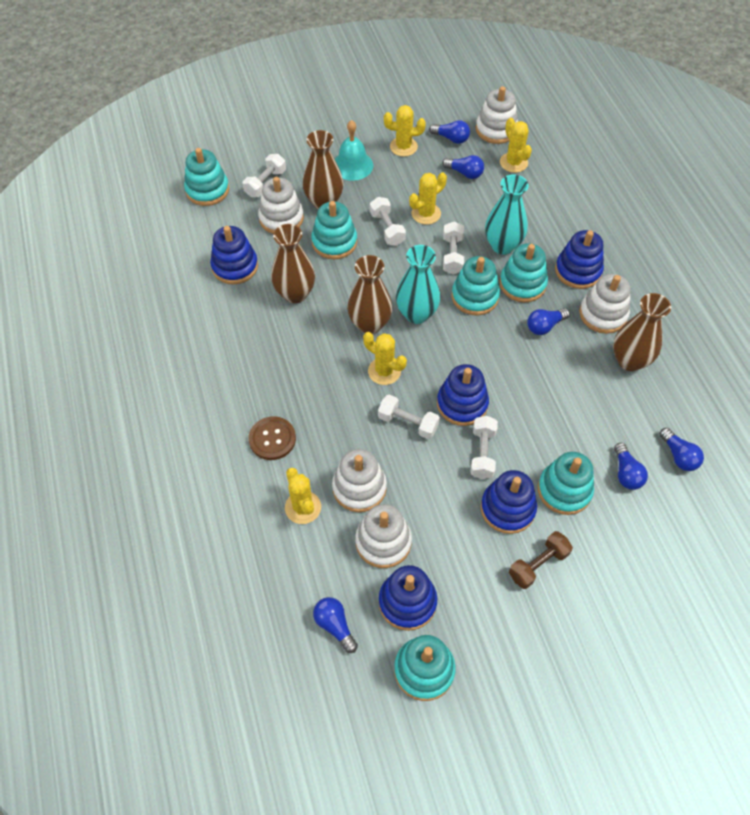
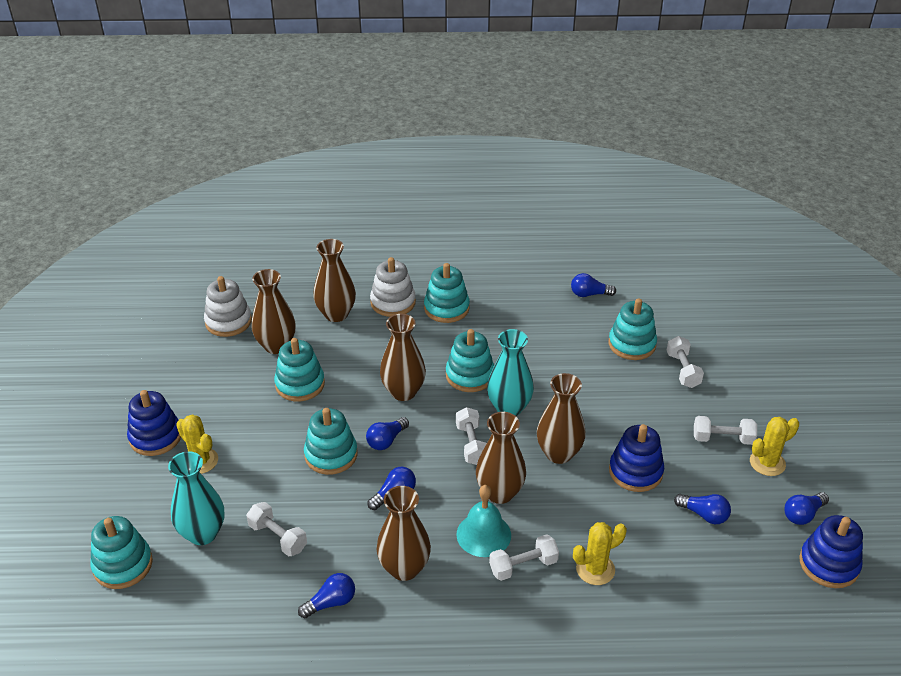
blue stacking toy: 5 -> 3
brown button: 1 -> 0
brown dumbbell: 1 -> 0
brown vase: 4 -> 6
white stacking toy: 5 -> 2
yellow cactus: 5 -> 3

